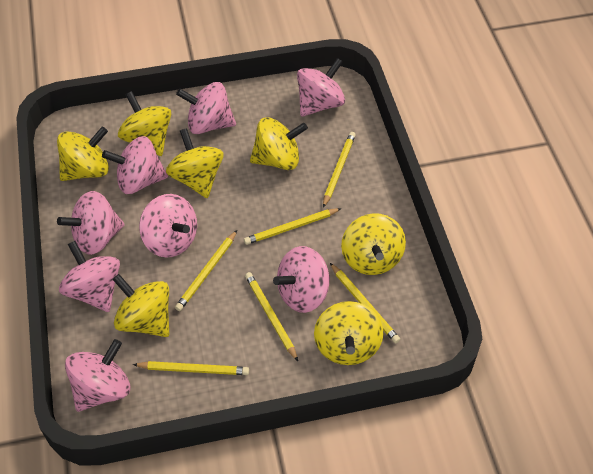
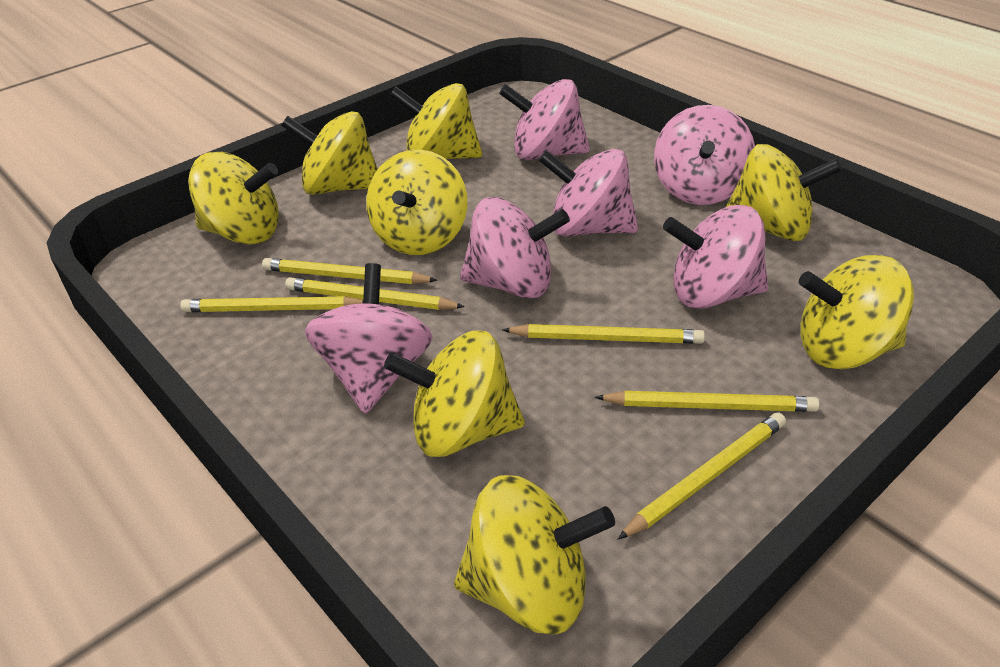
pink spinning top: 8 -> 6
yellow spinning top: 7 -> 8

